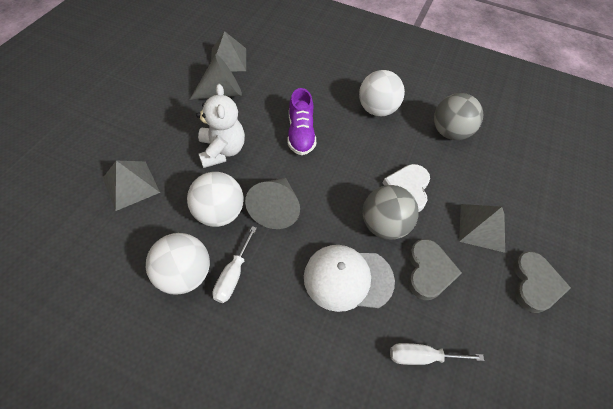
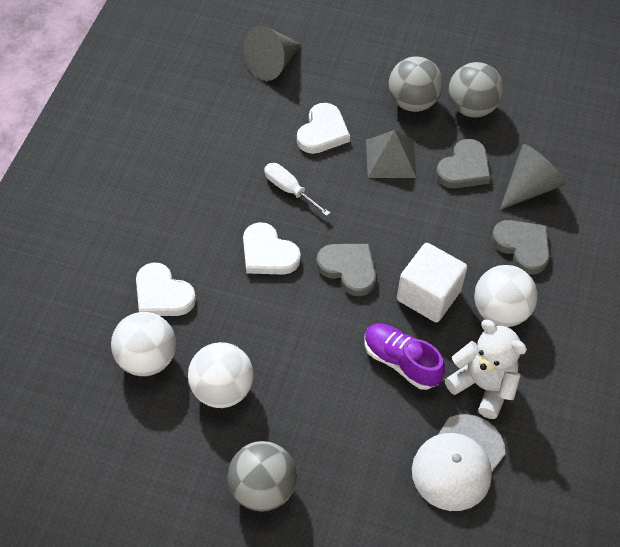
grey ball: 2 -> 3
grey heart: 2 -> 3
grey pyramid: 3 -> 1
white cube: 0 -> 1
white heart: 1 -> 3
white screwdriver: 2 -> 1

